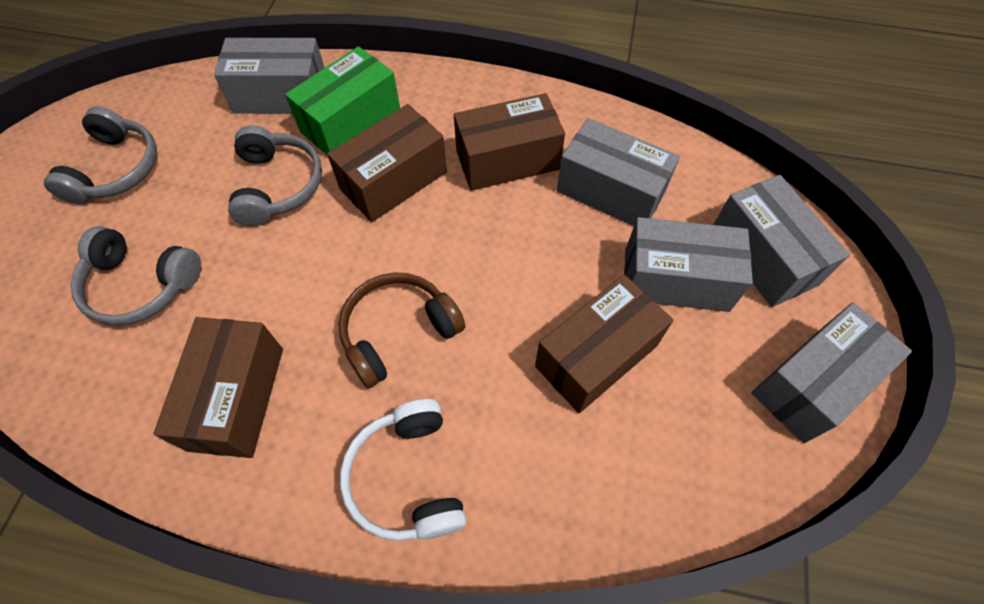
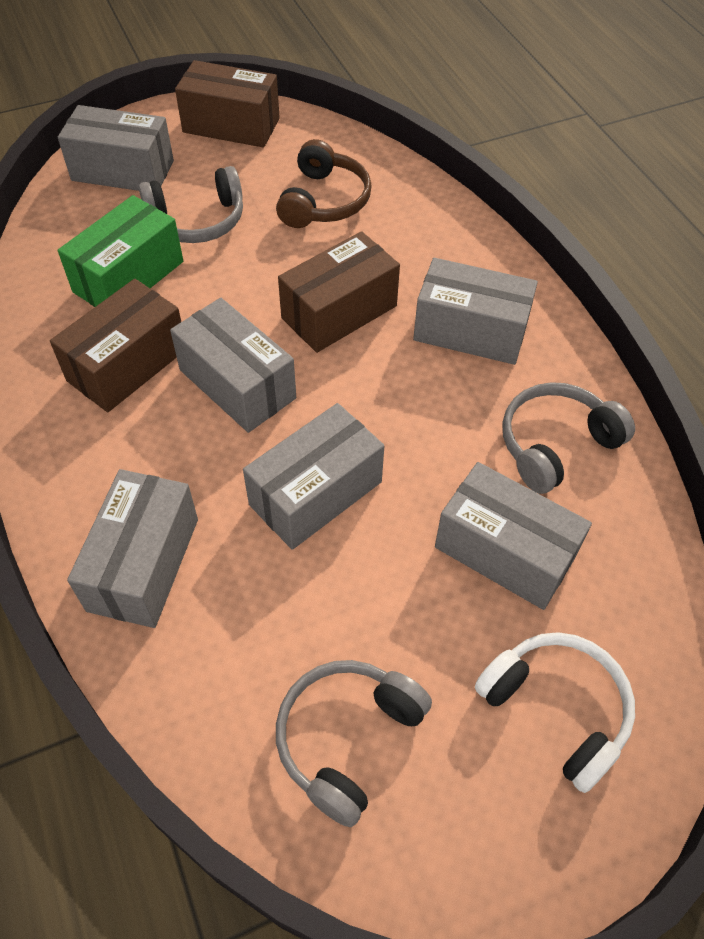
brown box: 4 -> 3
grey box: 5 -> 6

